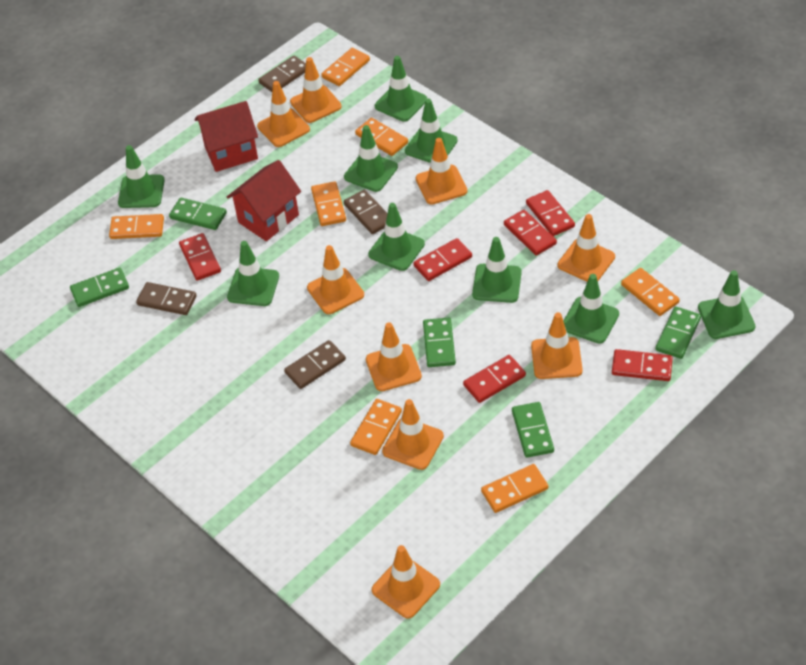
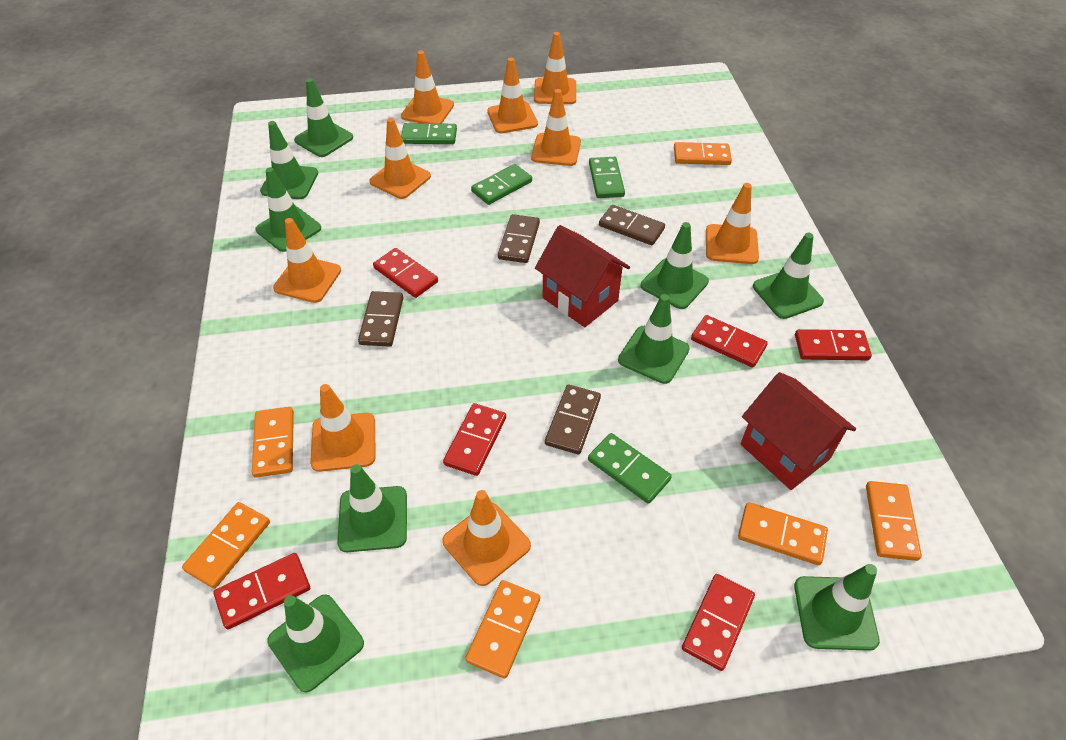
green domino: 5 -> 4
orange domino: 7 -> 6

